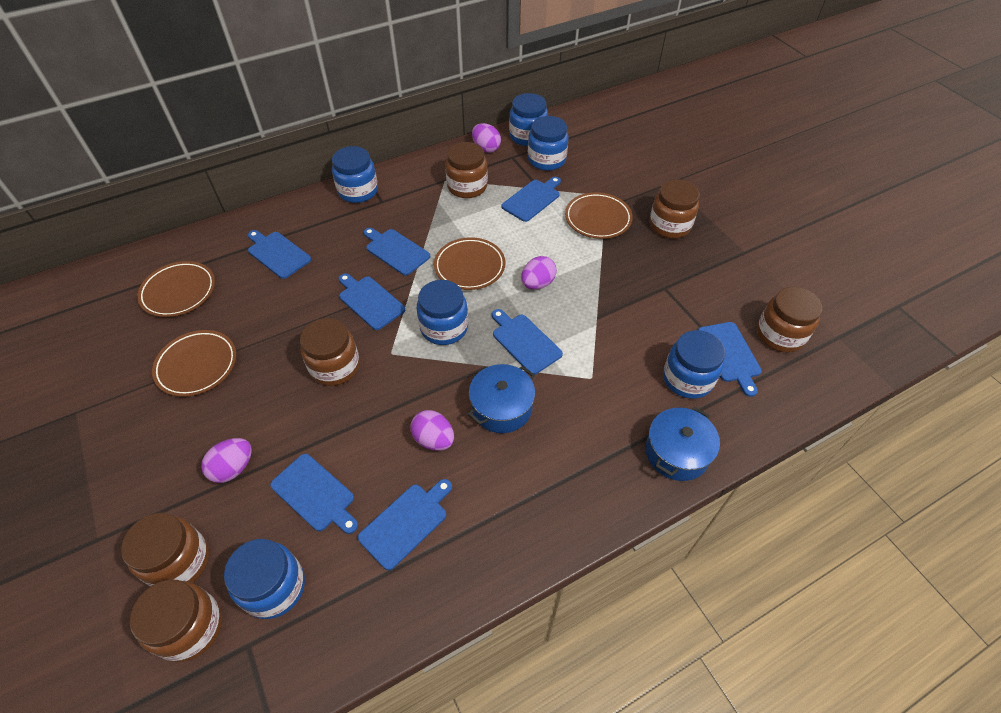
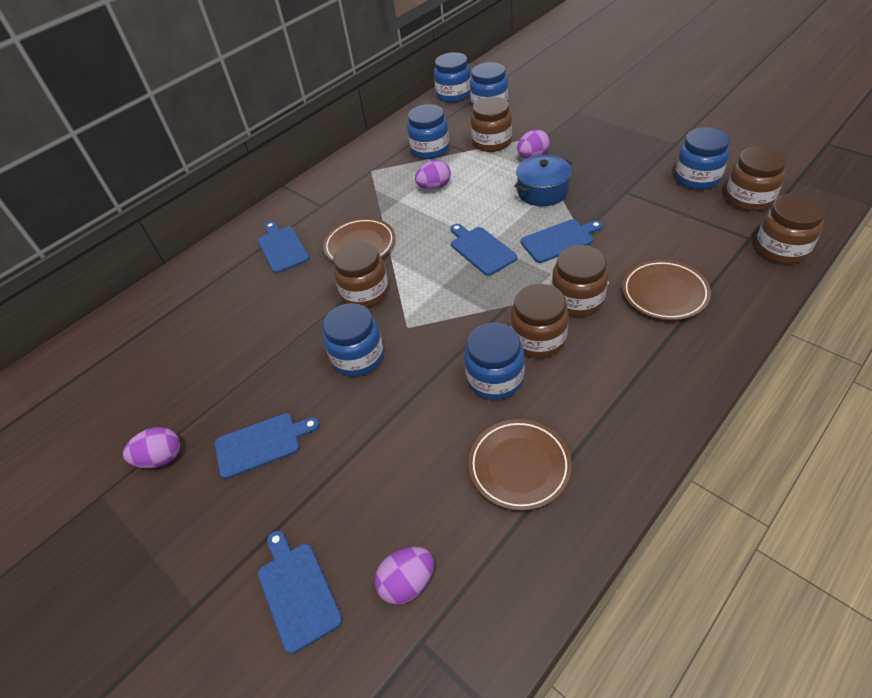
blue cutting board: 8 -> 5
blue pot: 2 -> 1
brown plate: 4 -> 3

